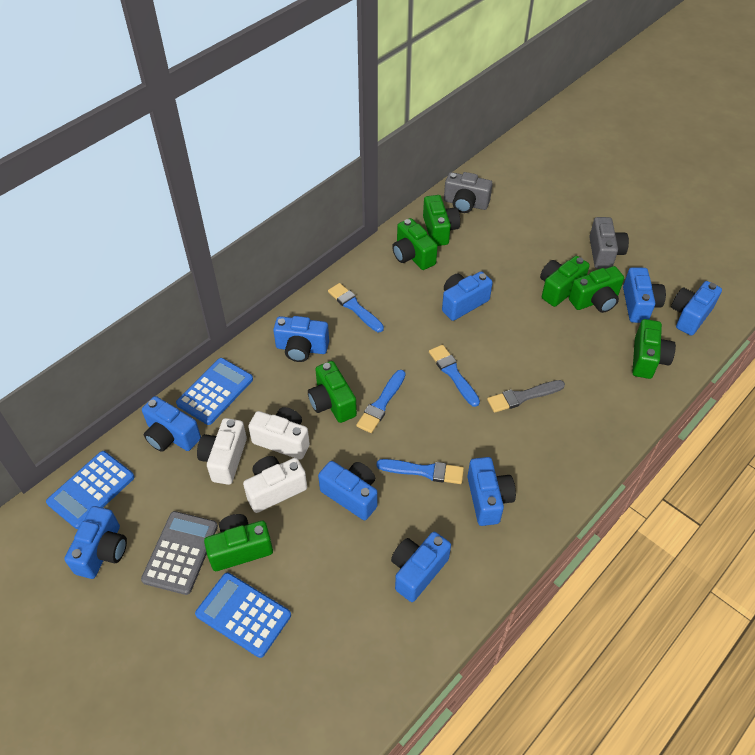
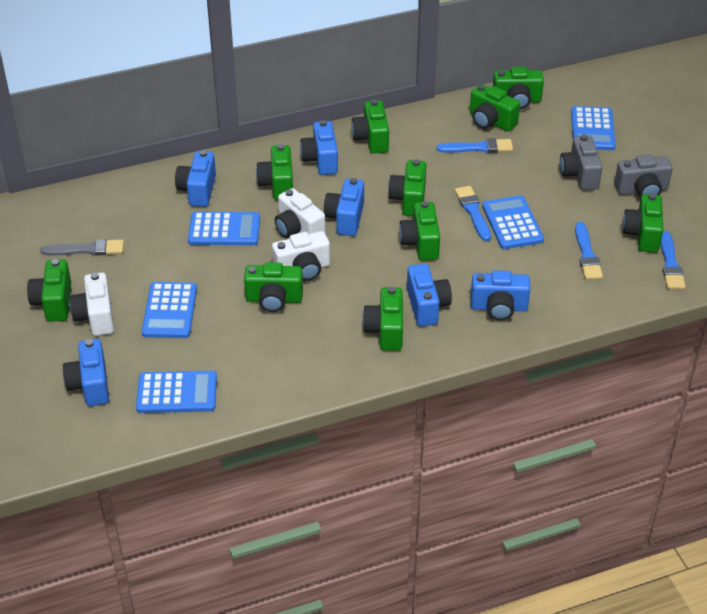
blue calculator: 3 -> 5
blue camera: 9 -> 6
green camera: 7 -> 10
grey calculator: 1 -> 0

